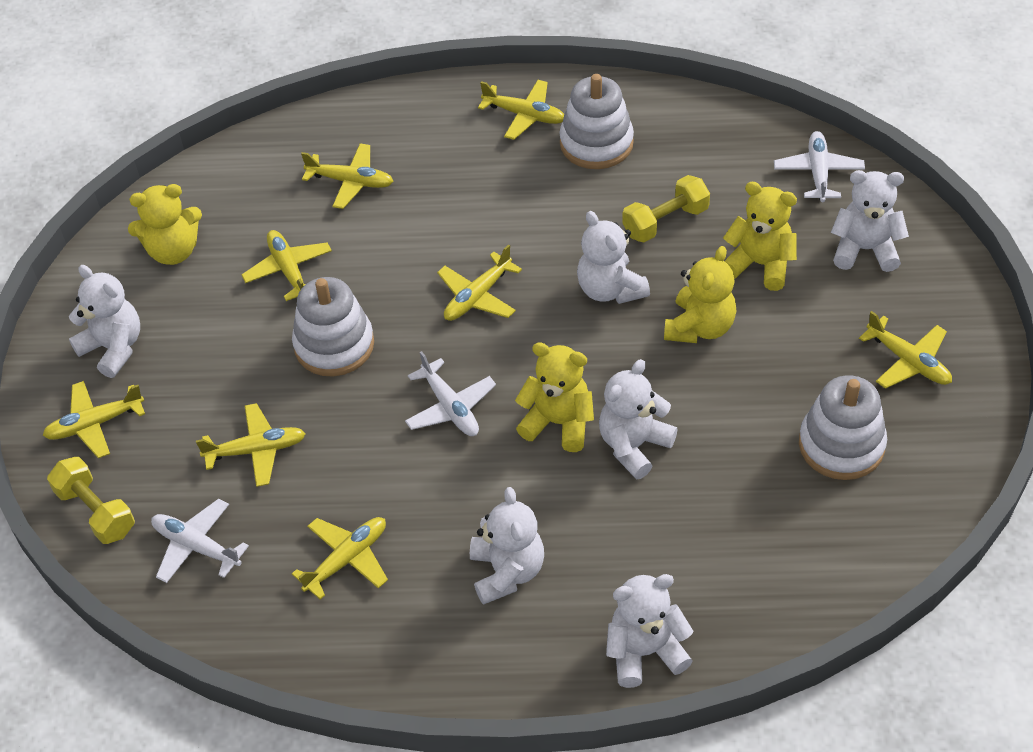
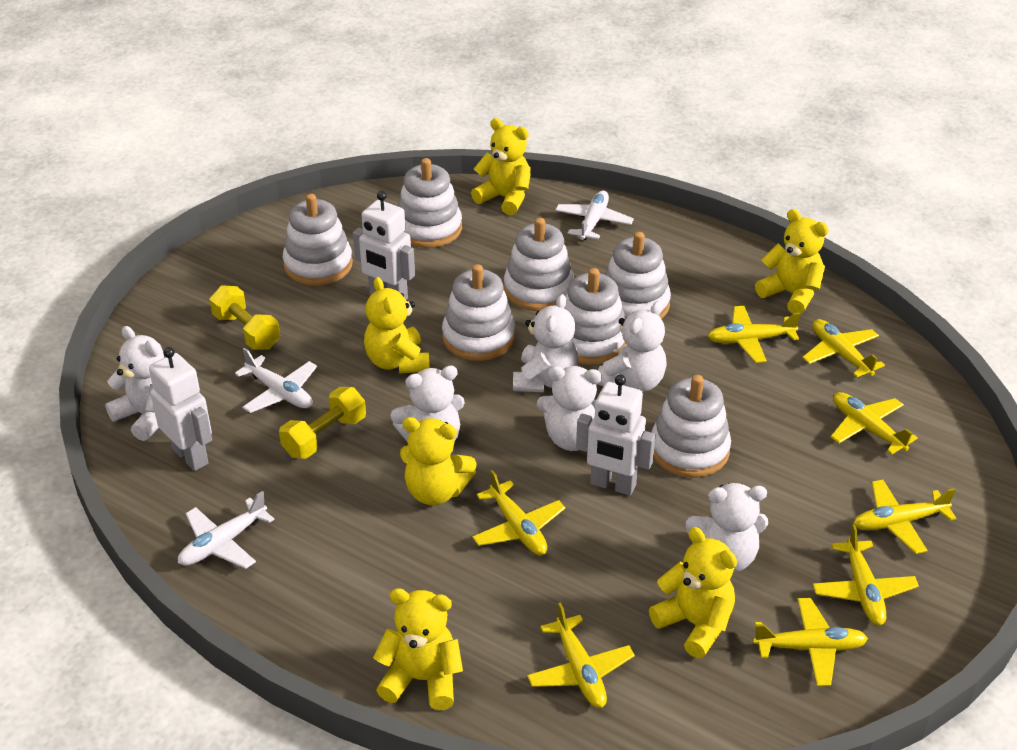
white robot: 0 -> 3
white stacking toy: 3 -> 7
yellow teddy bear: 4 -> 6

